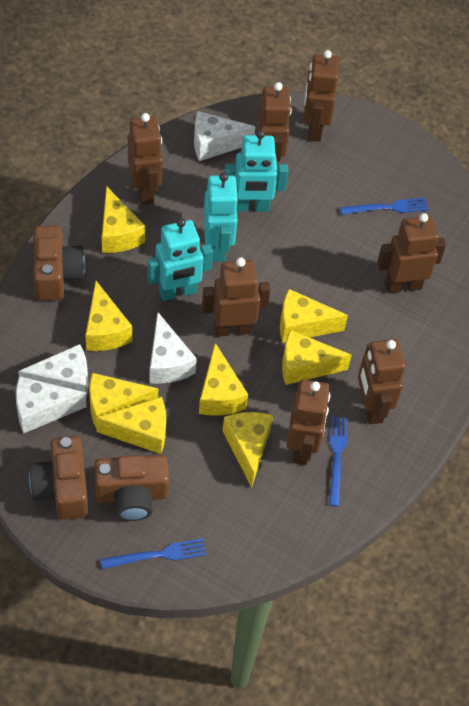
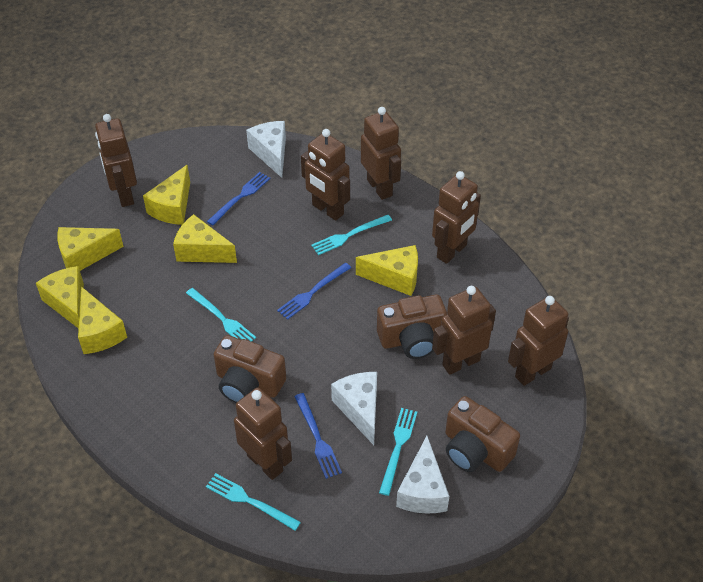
turquoise fork: 0 -> 4
turquoise robot: 3 -> 0
white cheese: 4 -> 3
yellow cheese: 8 -> 6

